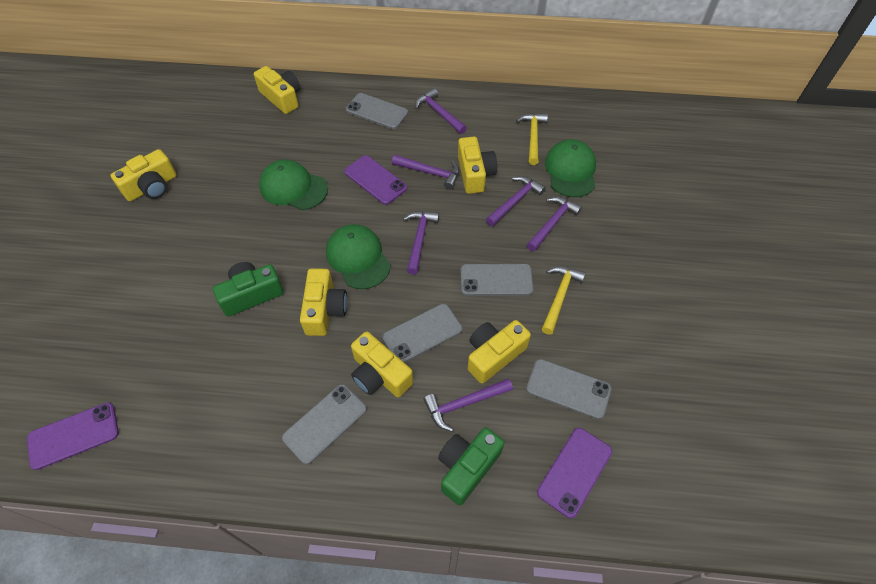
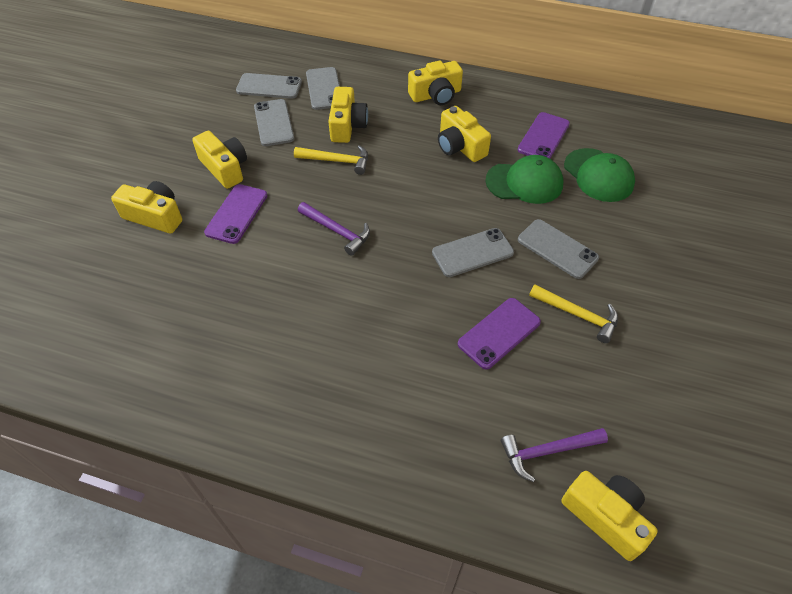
green camera: 2 -> 0
green cap: 3 -> 2
purple hammer: 6 -> 2

